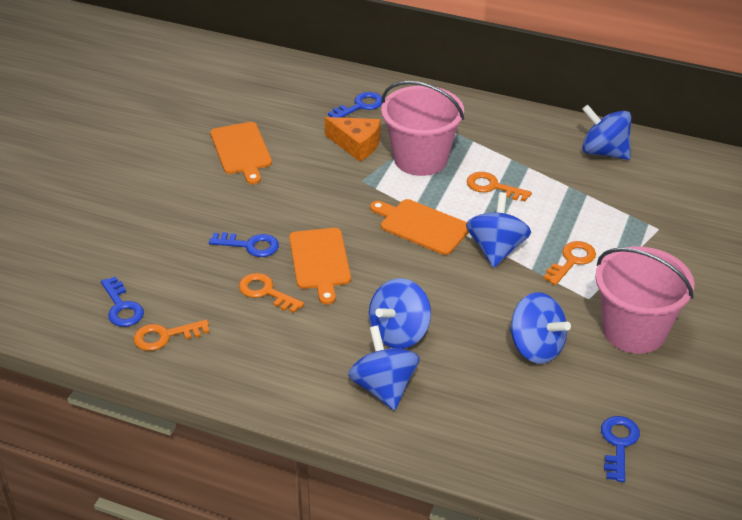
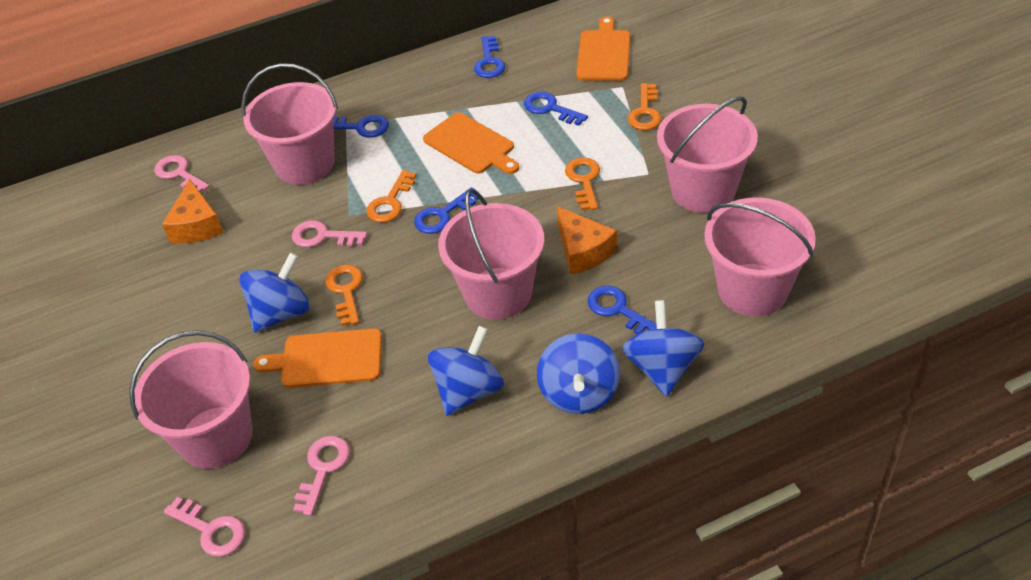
blue key: 4 -> 5
blue spinning top: 5 -> 4
orange cheese: 1 -> 2
pink bucket: 2 -> 5
pink key: 0 -> 4

